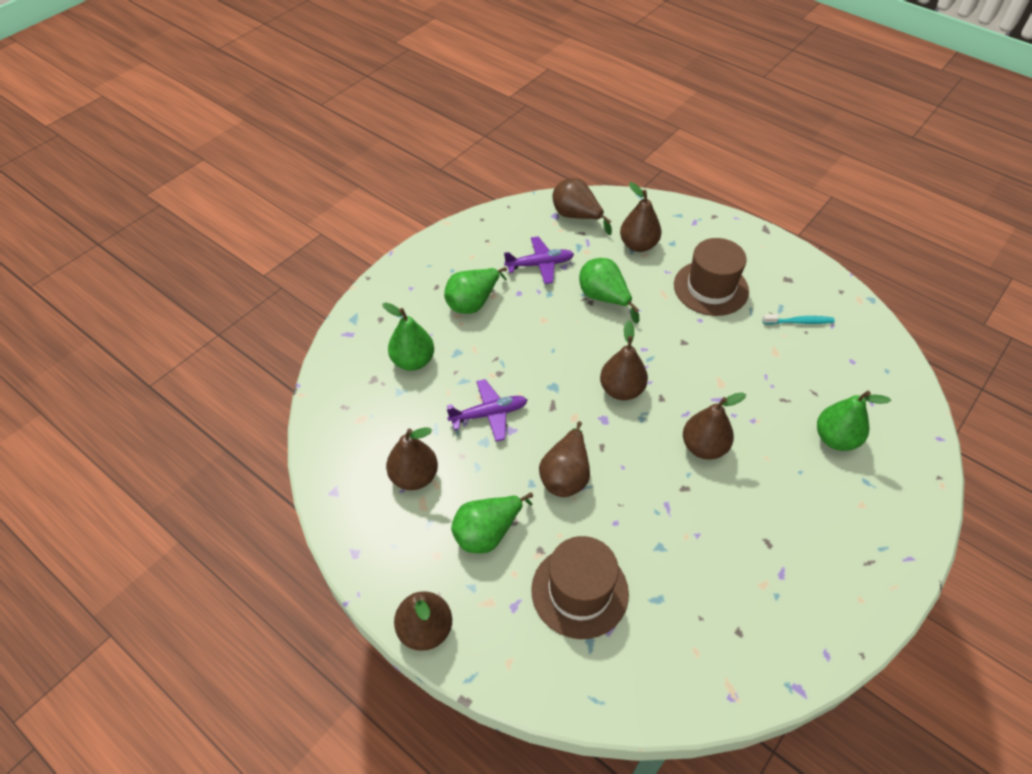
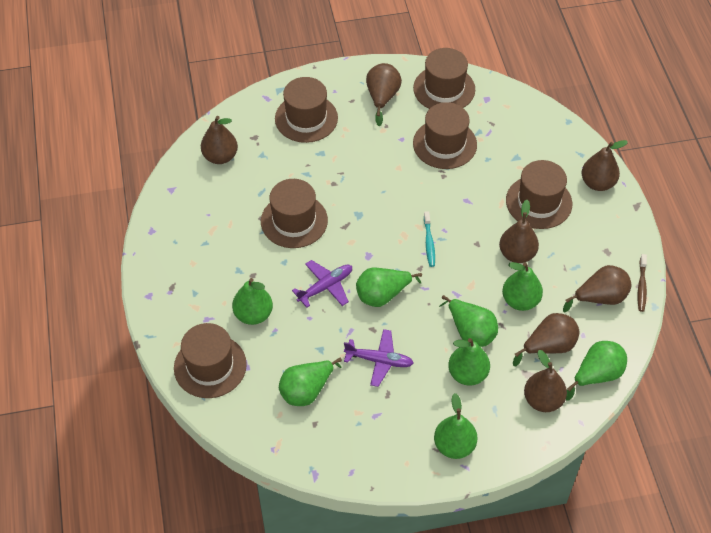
brown hat: 2 -> 6
brown toothbrush: 0 -> 1
green pear: 5 -> 8

